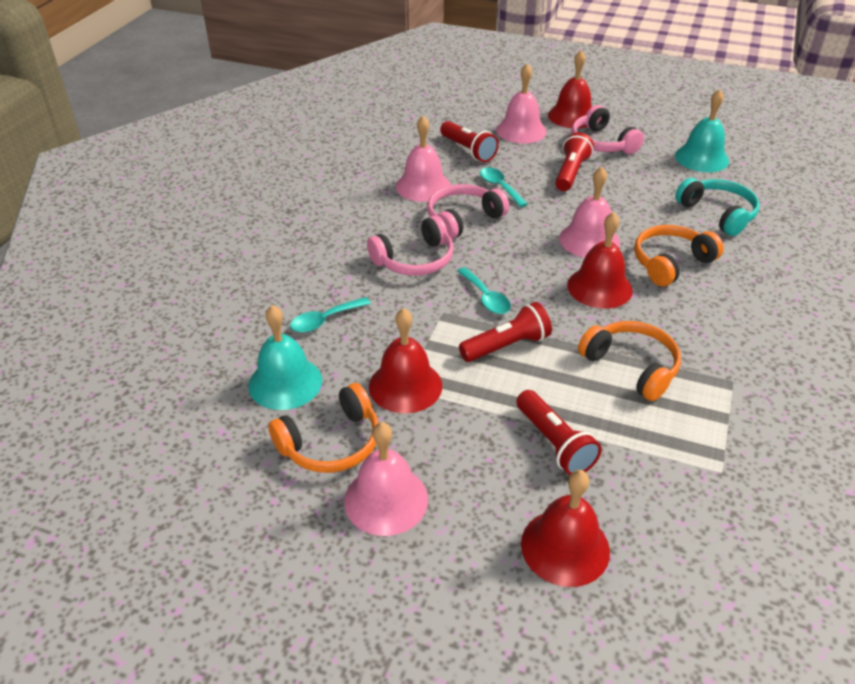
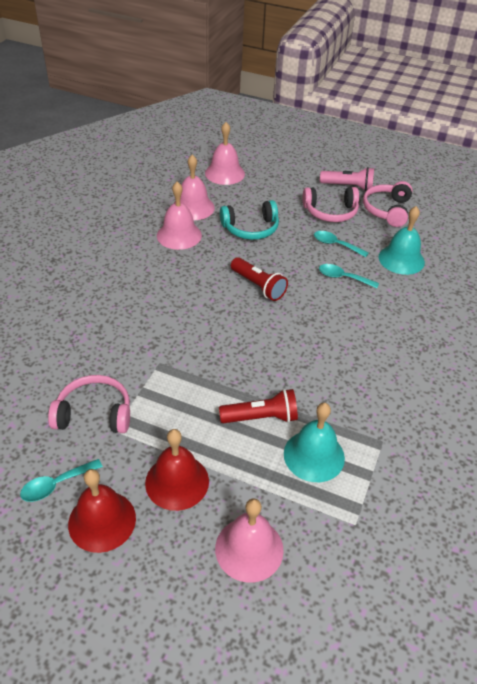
orange headphones: 3 -> 0
pink flashlight: 0 -> 1
red bell: 4 -> 2
red flashlight: 4 -> 2

